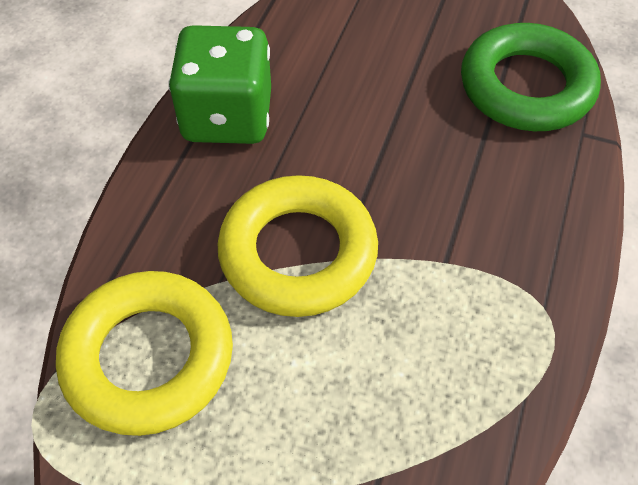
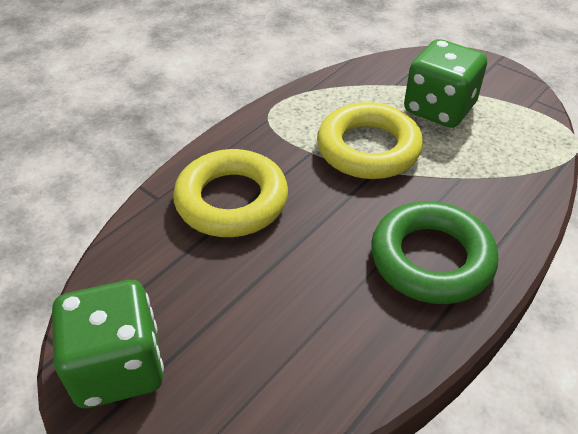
green dice: 1 -> 2

